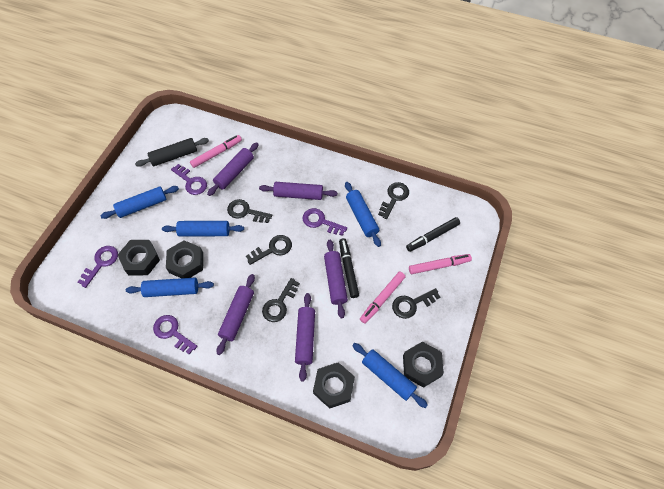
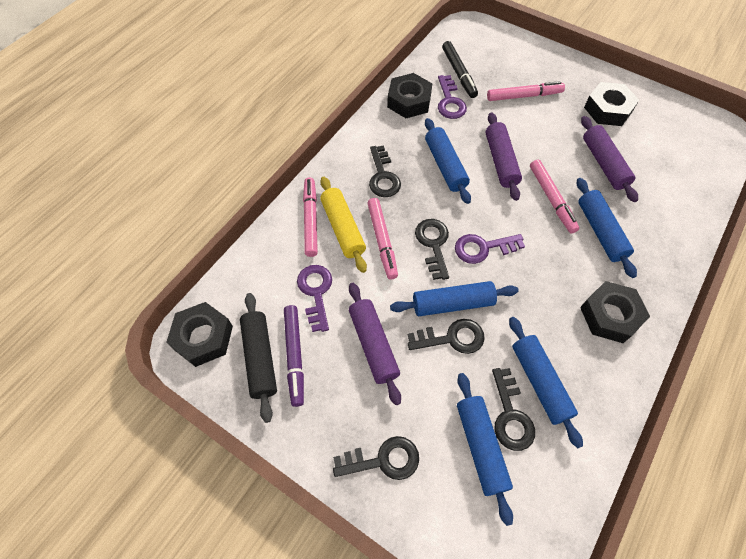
black marker: 2 -> 1
pink marker: 3 -> 4
purple key: 4 -> 3
purple marker: 0 -> 1
purple rolling pin: 5 -> 3
yellow rolling pin: 0 -> 1

